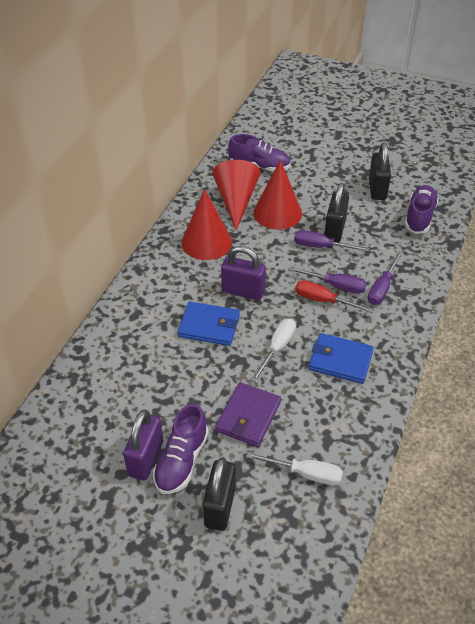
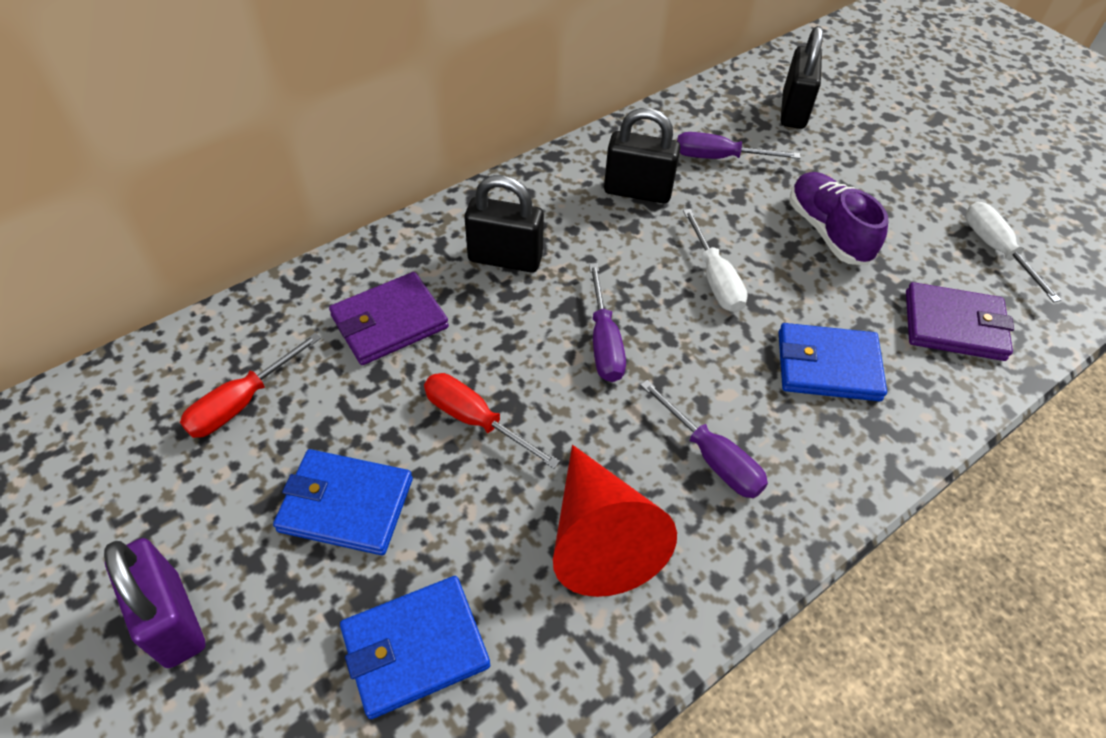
blue wallet: 2 -> 3
purple padlock: 2 -> 1
purple shoe: 3 -> 1
purple wallet: 1 -> 2
red cone: 3 -> 1
red screwdriver: 1 -> 2

